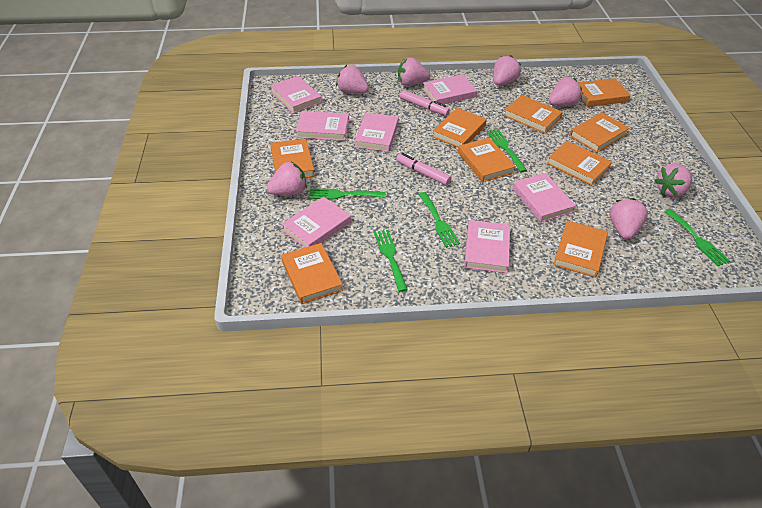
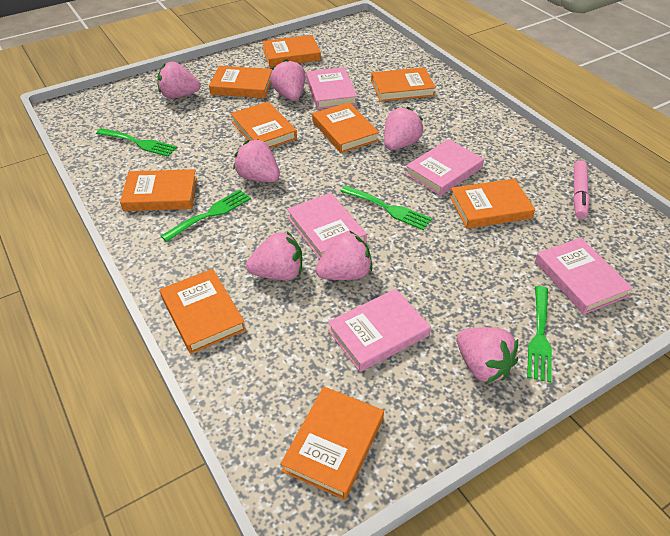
green fork: 5 -> 4
pink book: 7 -> 5
pink marker: 2 -> 1

